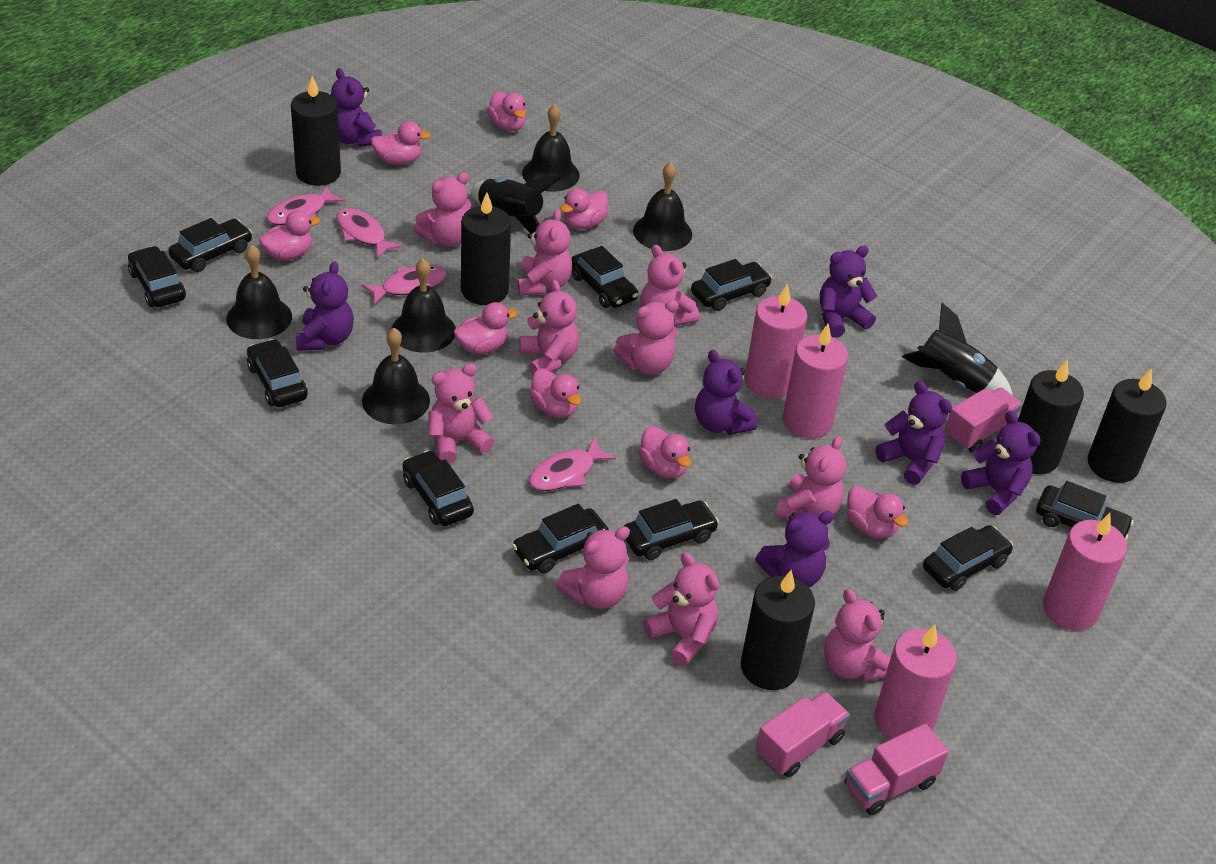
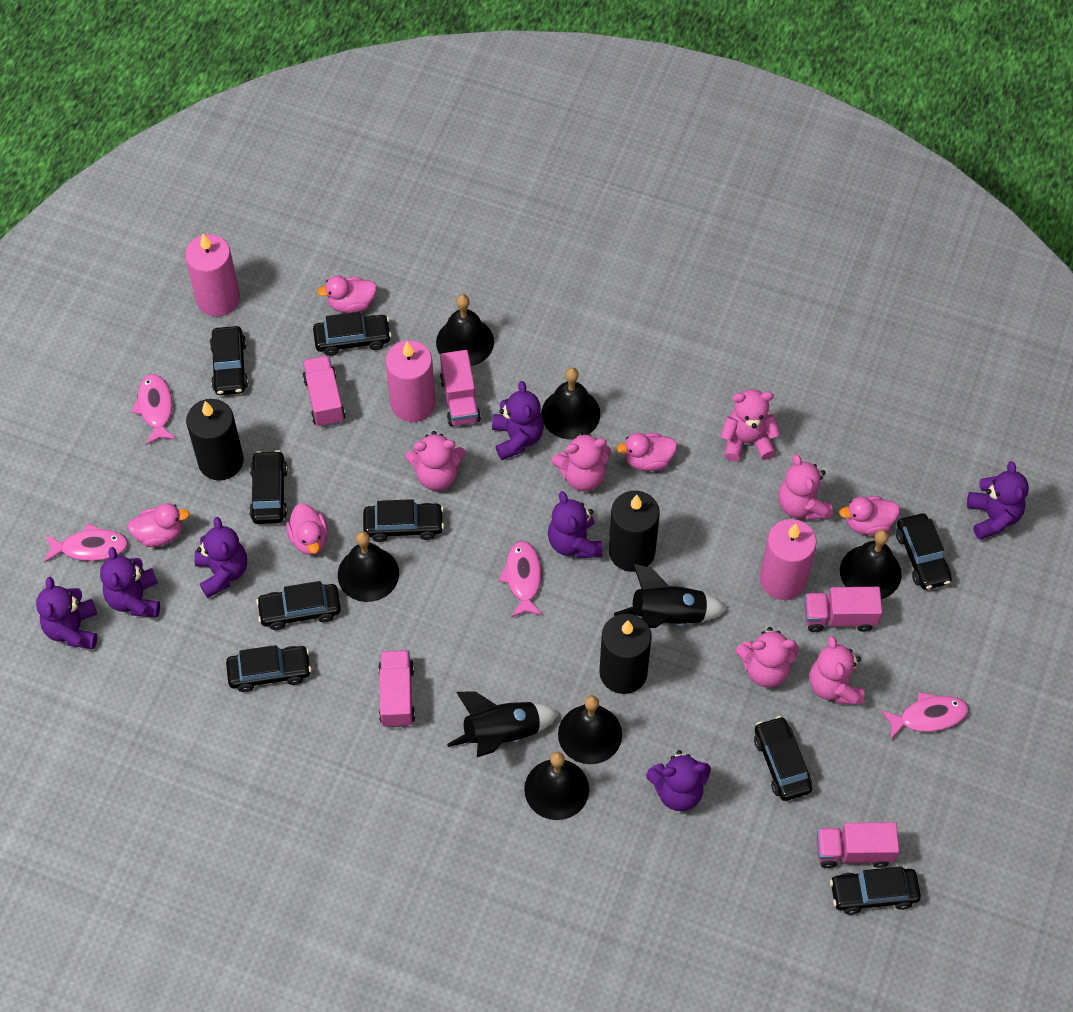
black bell: 5 -> 6
black candle: 5 -> 3
black car: 10 -> 9
pink candle: 4 -> 3
pink duck: 8 -> 5
pink teddy bear: 10 -> 6
pink truck: 3 -> 5

